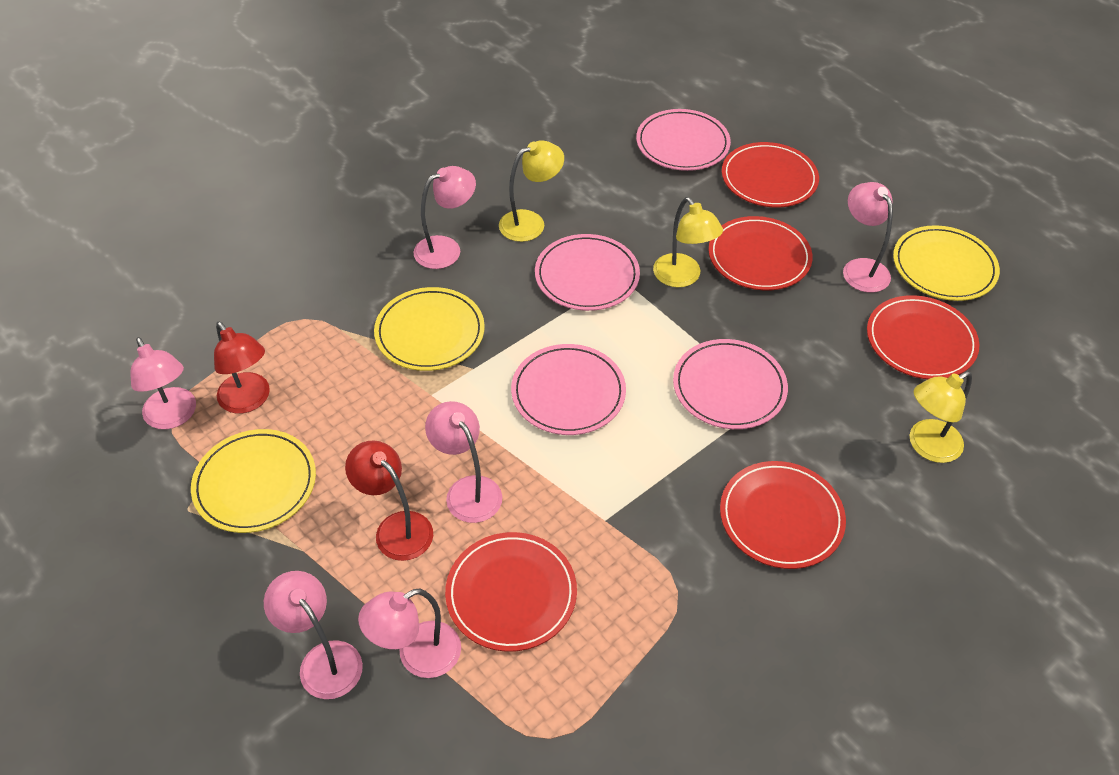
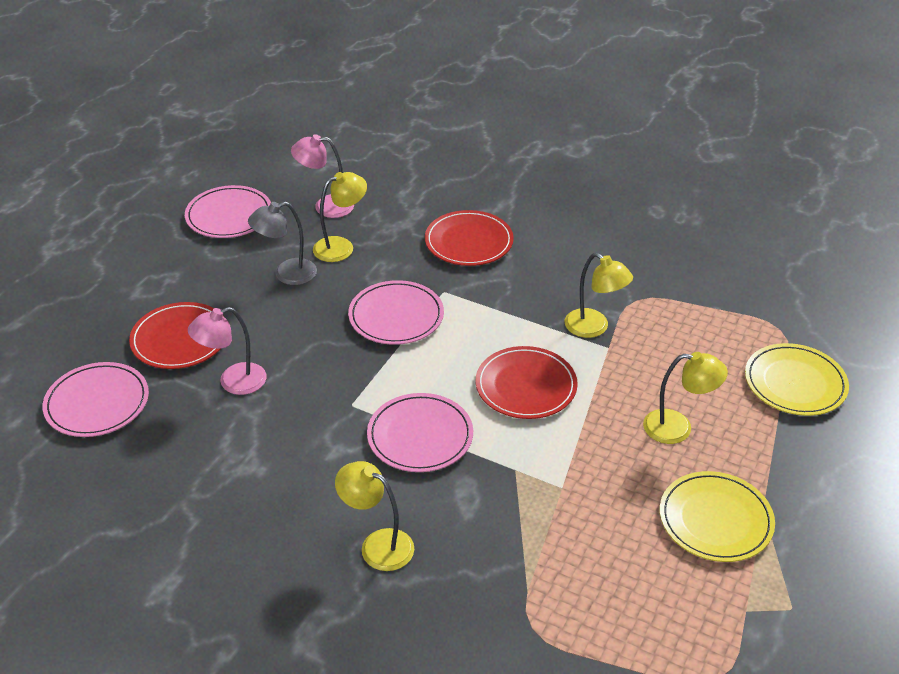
grey lamp: 0 -> 1
pink lamp: 6 -> 2
red lamp: 2 -> 0
red plate: 5 -> 3
yellow lamp: 3 -> 4
yellow plate: 3 -> 2

